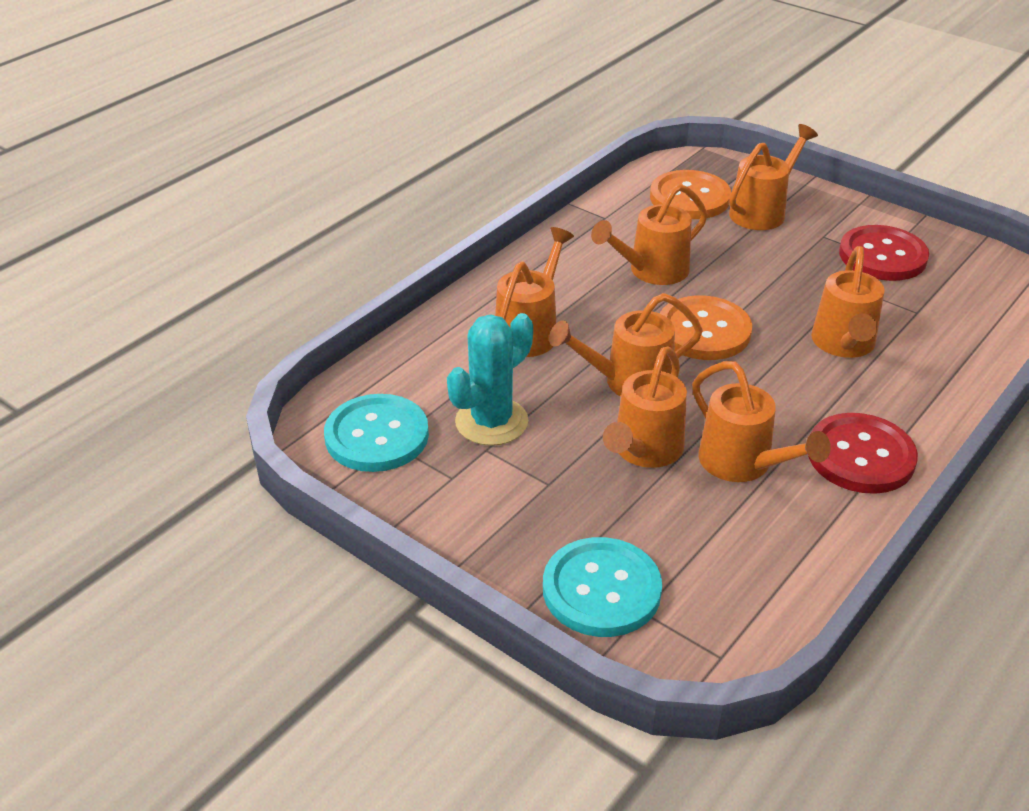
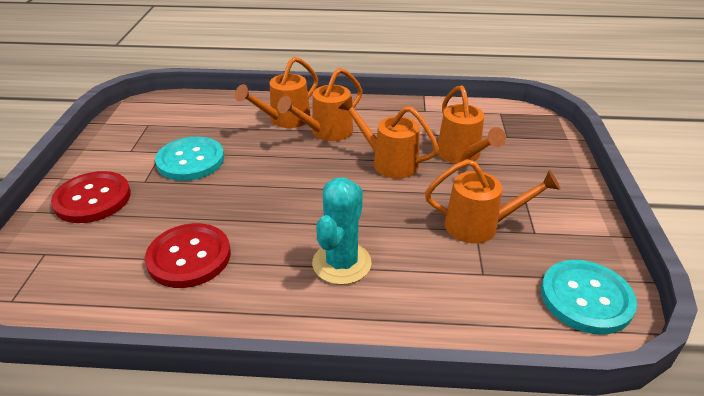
orange button: 2 -> 0
orange watering can: 7 -> 5

